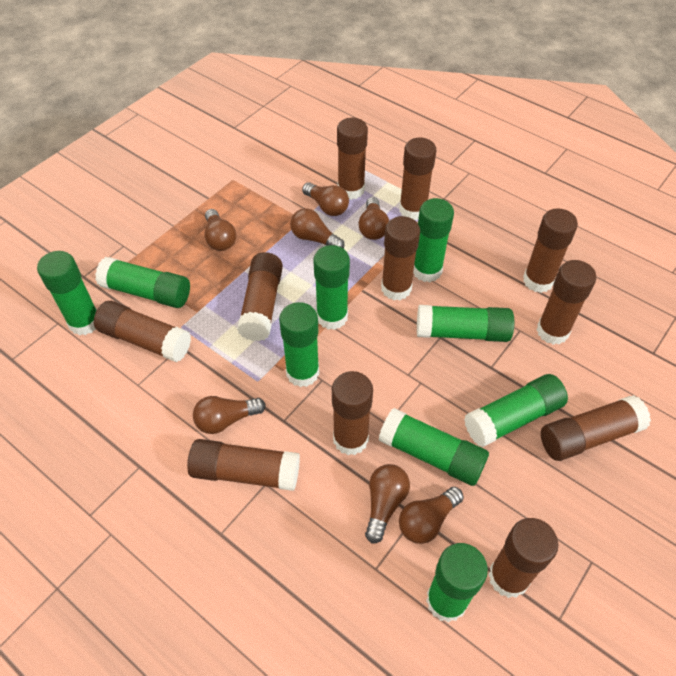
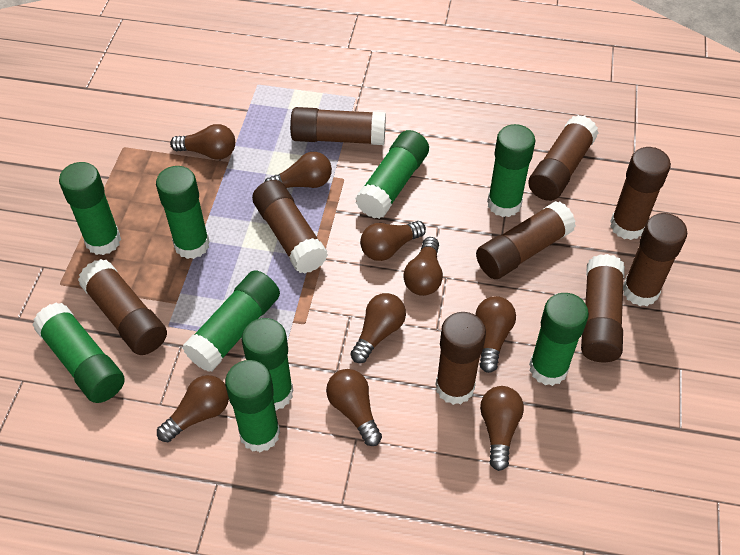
brown glue stick: 11 -> 9
brown light bulb: 7 -> 9

